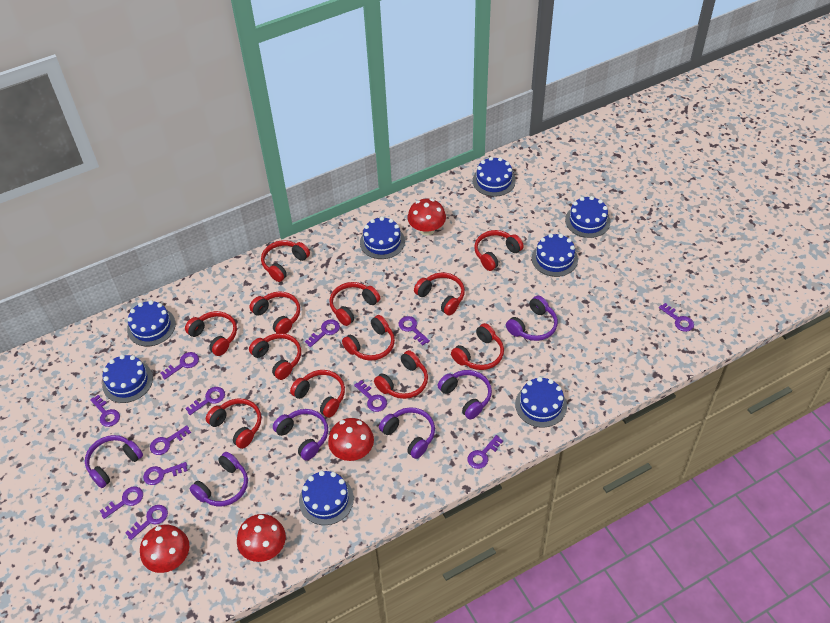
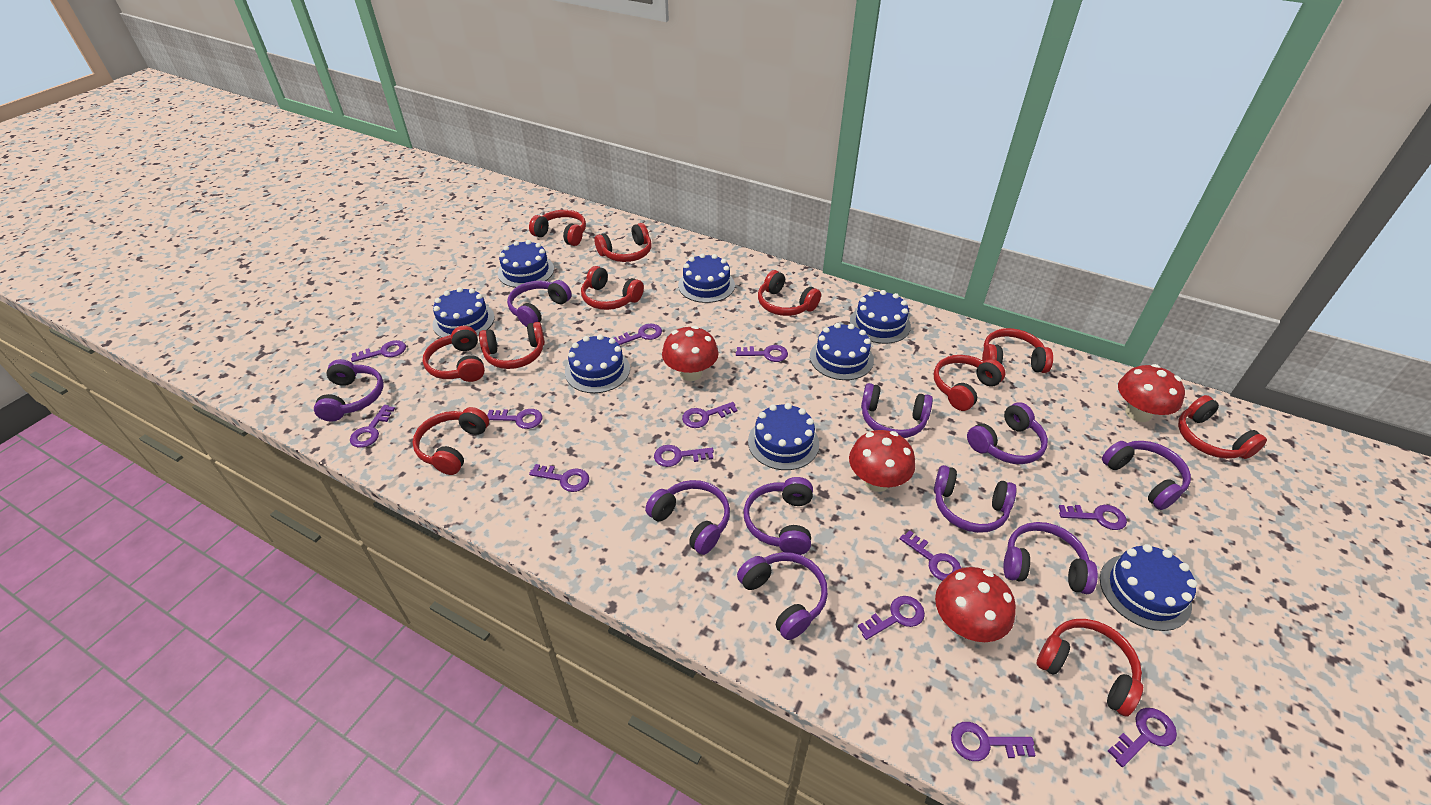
purple headphones: 6 -> 10
purple key: 12 -> 13
red headphones: 12 -> 11

